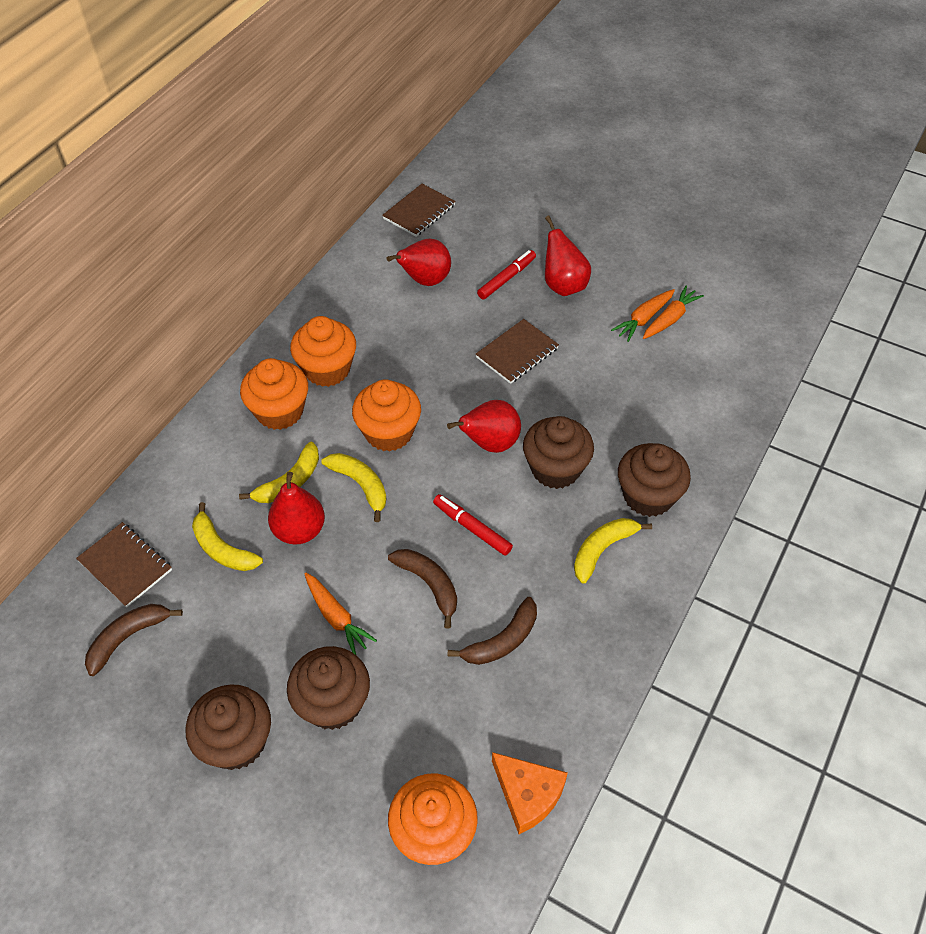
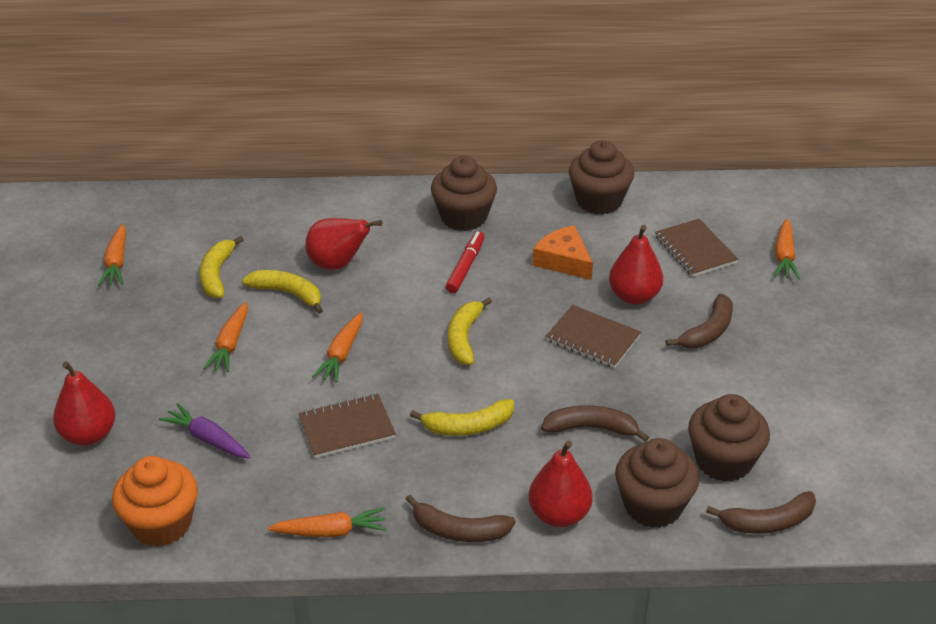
brown banana: 3 -> 4
orange carrot: 3 -> 5
orange cupcake: 4 -> 1
purple carrot: 0 -> 1
red marker: 2 -> 1

